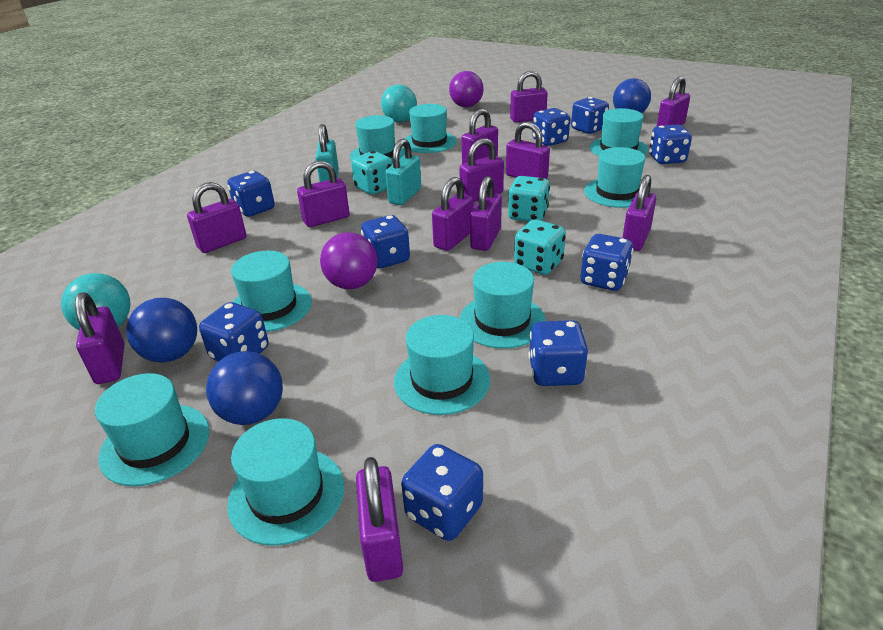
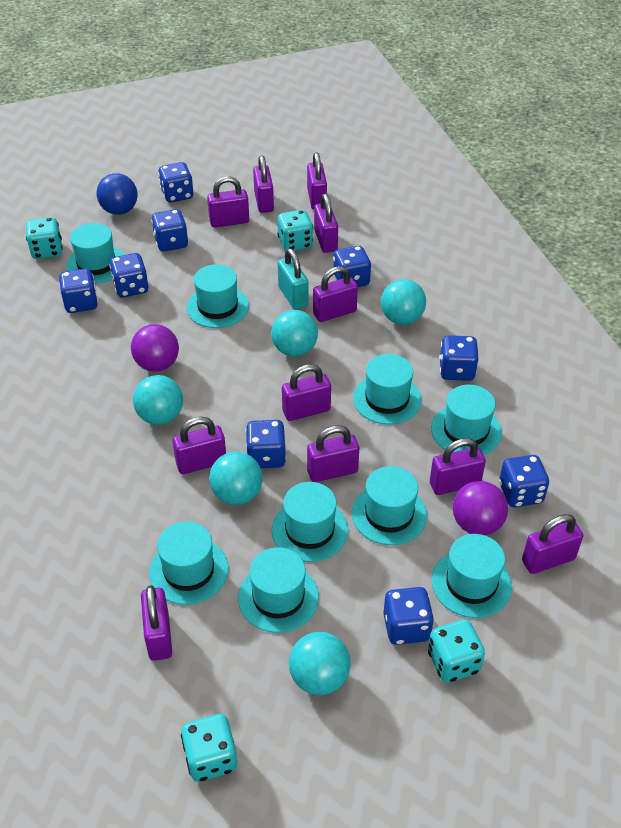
blue ball: 3 -> 1
purple padlock: 12 -> 11
turquoise ball: 2 -> 5
turquoise dice: 3 -> 4
turquoise padlock: 2 -> 1

